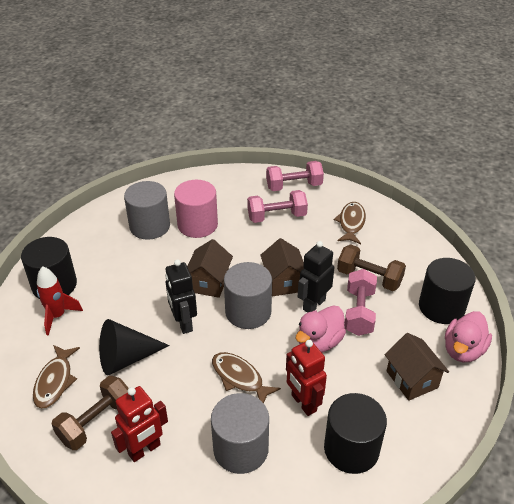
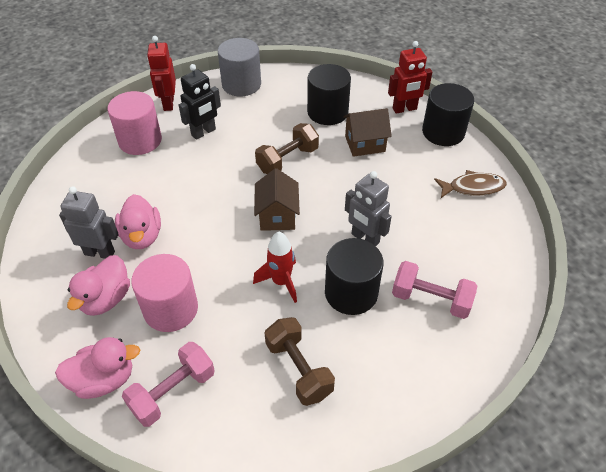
black cone: 1 -> 0
black robot: 2 -> 1
brown fish: 3 -> 1
brown house: 3 -> 2
grey cylinder: 3 -> 1
grey robot: 0 -> 2
pink cylinder: 1 -> 2
pink duck: 2 -> 3
pink dumbbell: 3 -> 2

